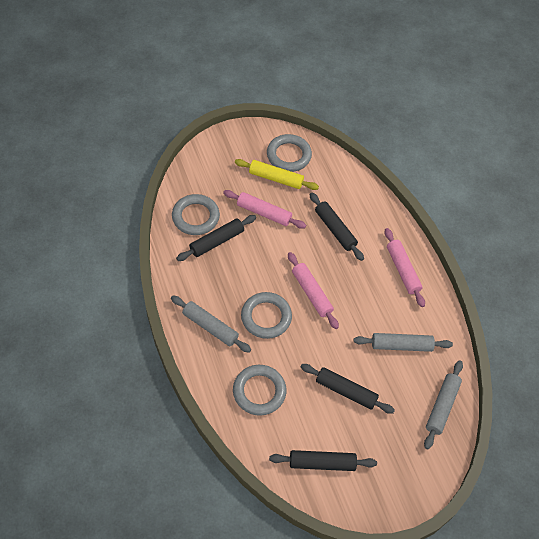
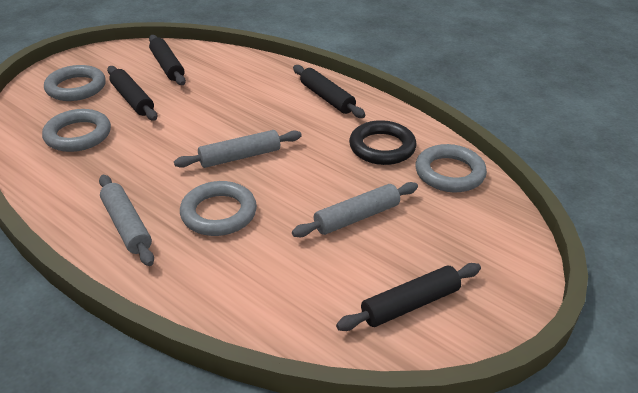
black ring: 0 -> 1
pink rolling pin: 3 -> 0
yellow rolling pin: 1 -> 0

